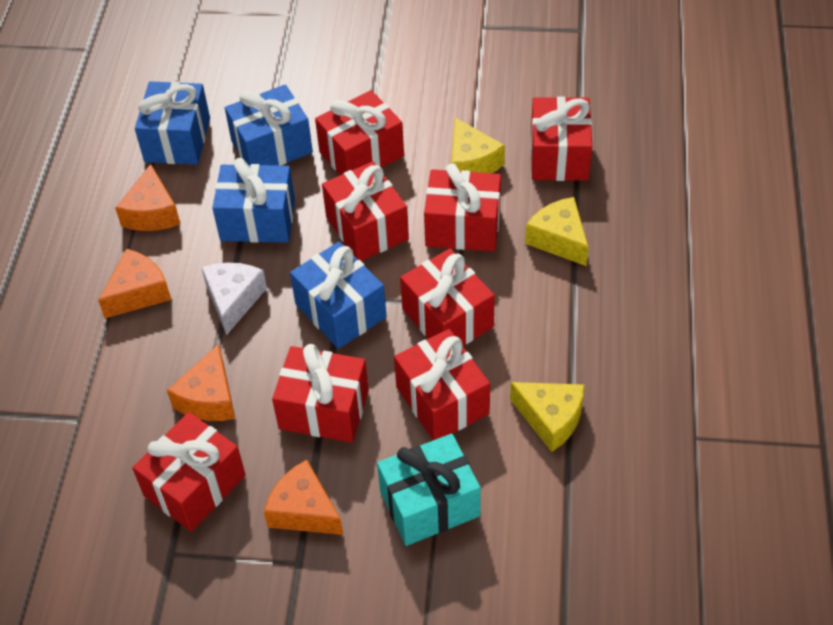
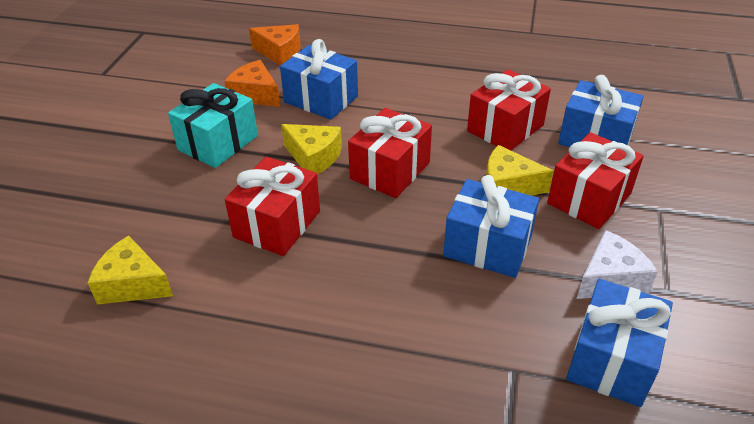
orange cheese: 4 -> 2
red gift: 8 -> 4

